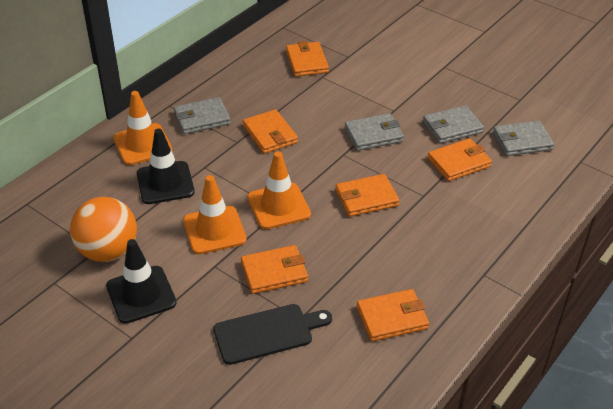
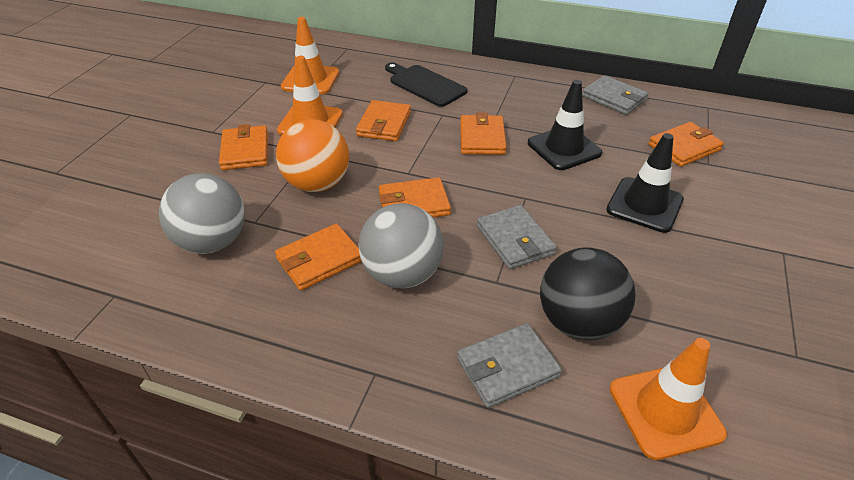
black ball: 0 -> 1
grey ball: 0 -> 2
grey wallet: 4 -> 3

